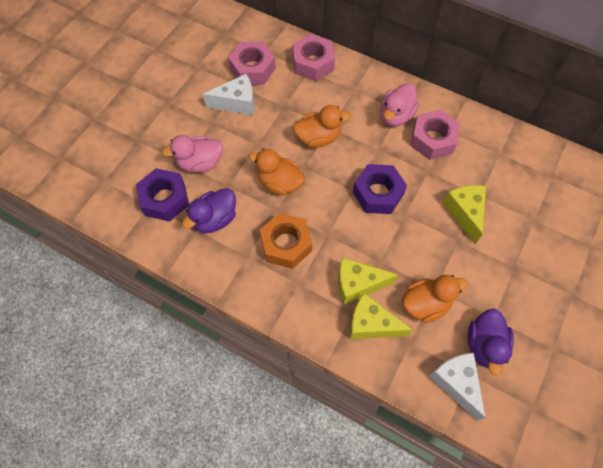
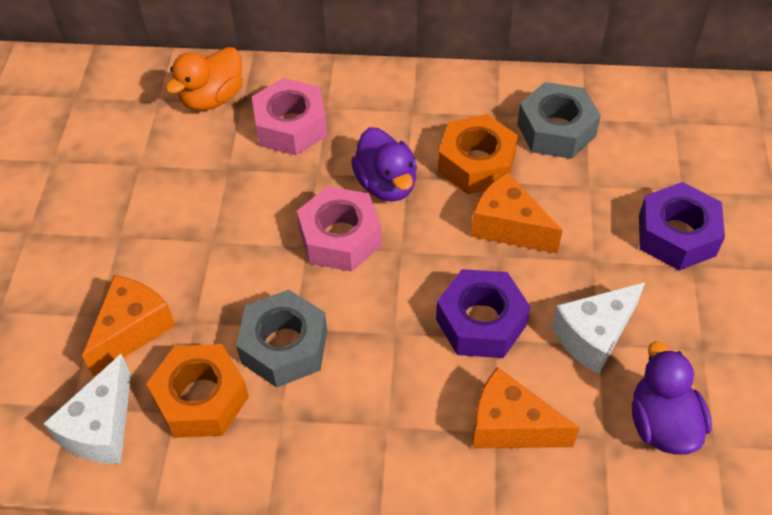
grey nut: 0 -> 2
orange cheese: 0 -> 3
orange duck: 3 -> 1
orange nut: 1 -> 2
pink duck: 2 -> 0
pink nut: 3 -> 2
yellow cheese: 3 -> 0

